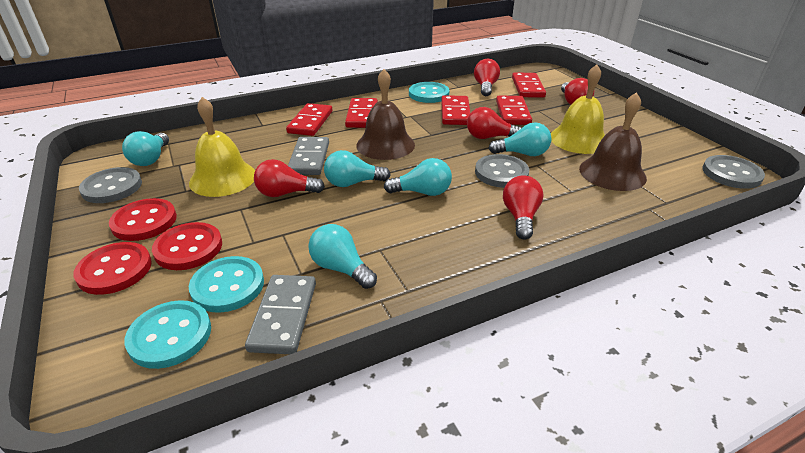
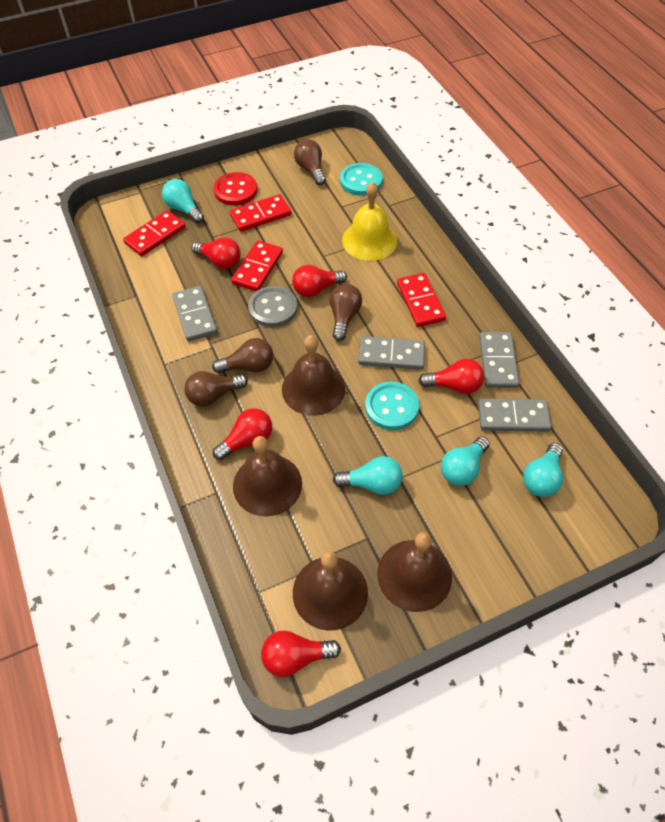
brown bell: 2 -> 4
brown light bulb: 0 -> 4
grey button: 3 -> 1
grey domino: 2 -> 4
red button: 3 -> 1
red domino: 5 -> 4
turquoise button: 3 -> 2
turquoise light bulb: 5 -> 4
yellow bell: 2 -> 1

